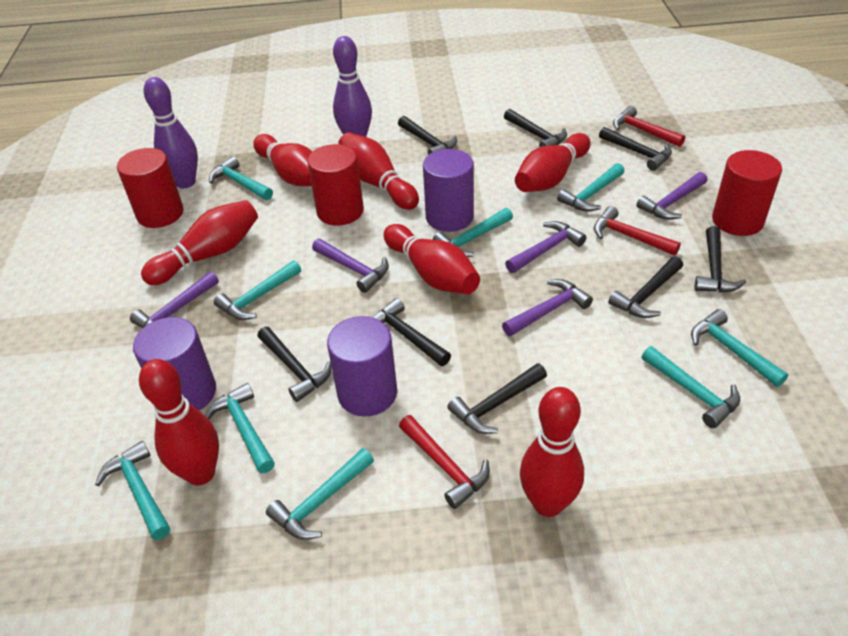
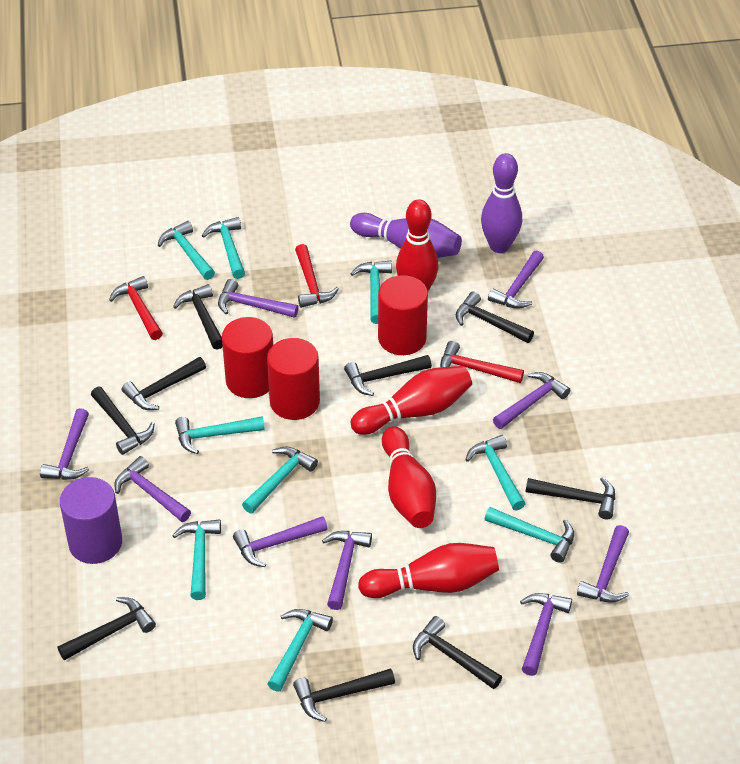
black hammer: 8 -> 9
purple cylinder: 3 -> 1
purple hammer: 5 -> 9
red bowling pin: 7 -> 4

